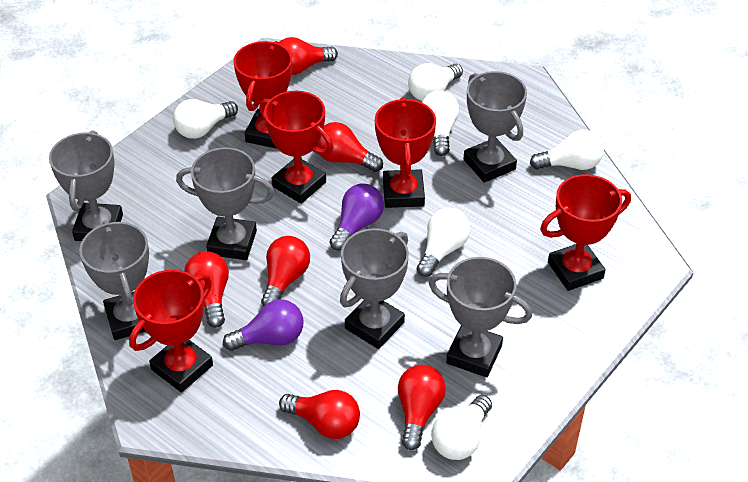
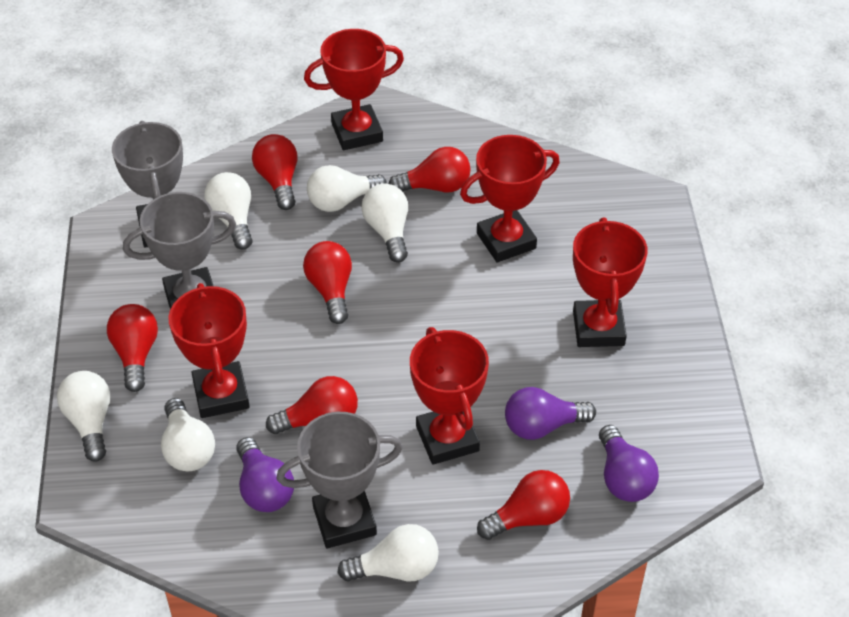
grey trophy: 6 -> 3
purple light bulb: 2 -> 3

